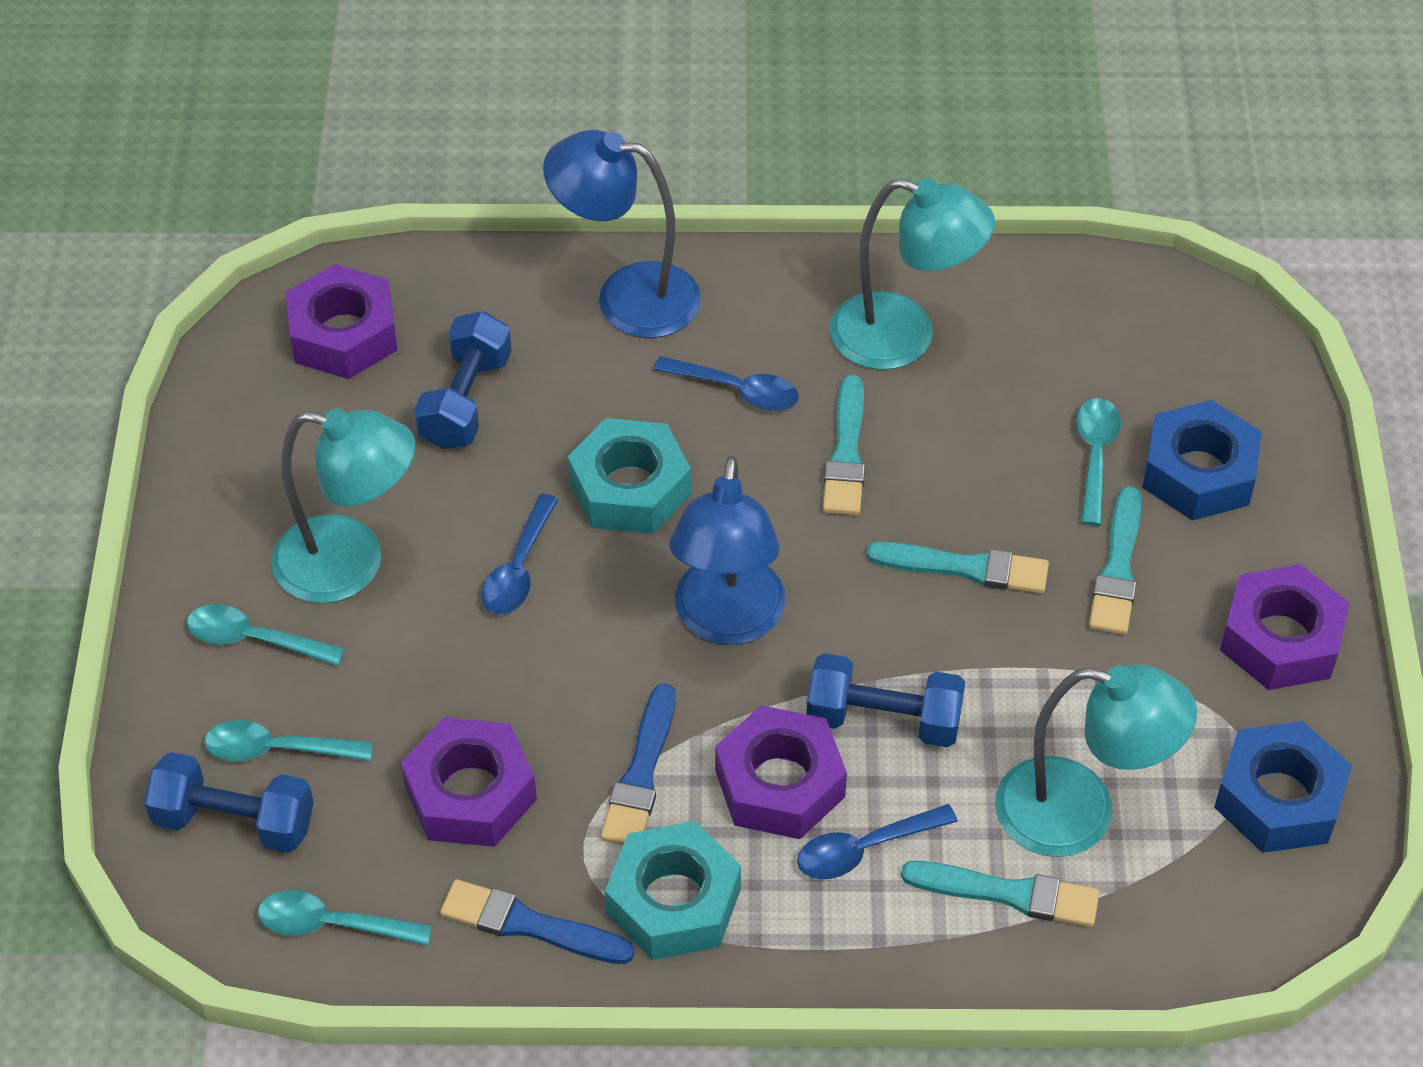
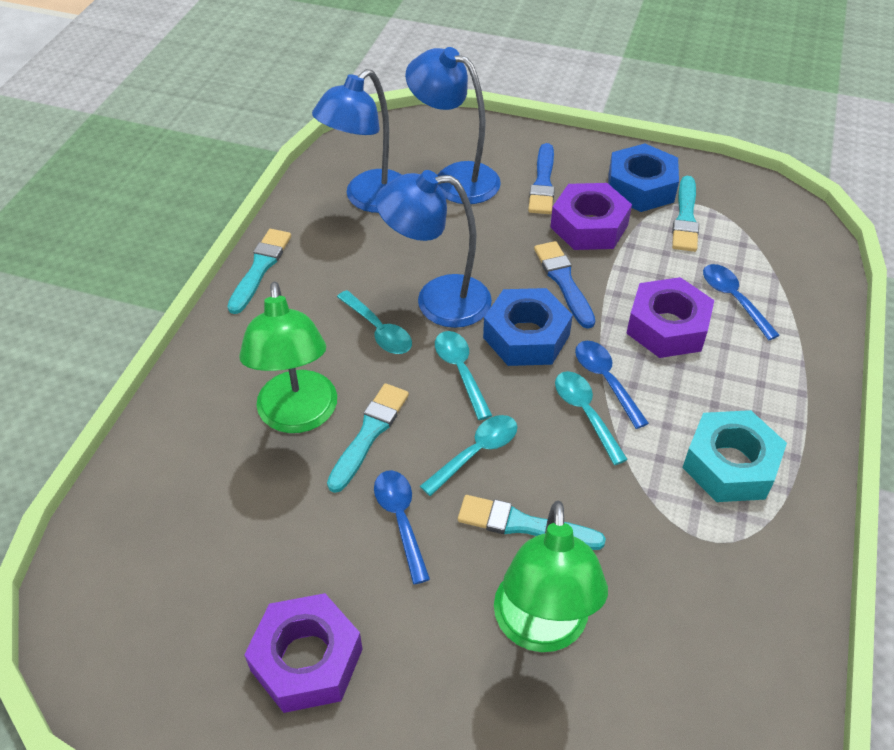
blue dumbbell: 3 -> 0
blue lamp: 2 -> 3
green lamp: 0 -> 2
purple nut: 4 -> 3
turquoise lamp: 3 -> 0
turquoise nut: 2 -> 1

